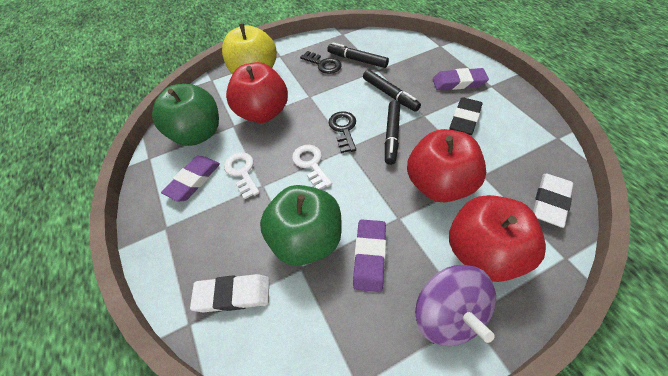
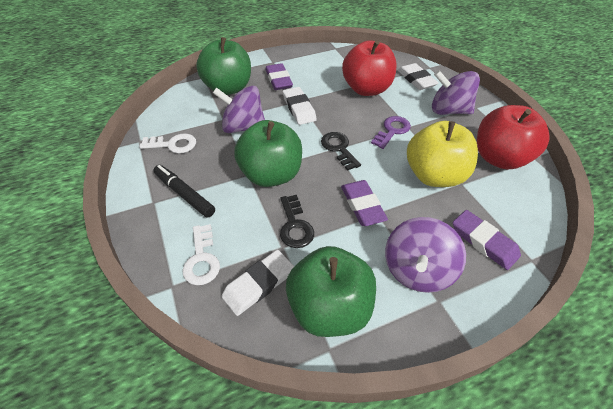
black eraser: 1 -> 0
black marker: 3 -> 1
green apple: 2 -> 3
purple key: 0 -> 1
purple spinning top: 1 -> 3
red apple: 3 -> 2
white eraser: 2 -> 3

